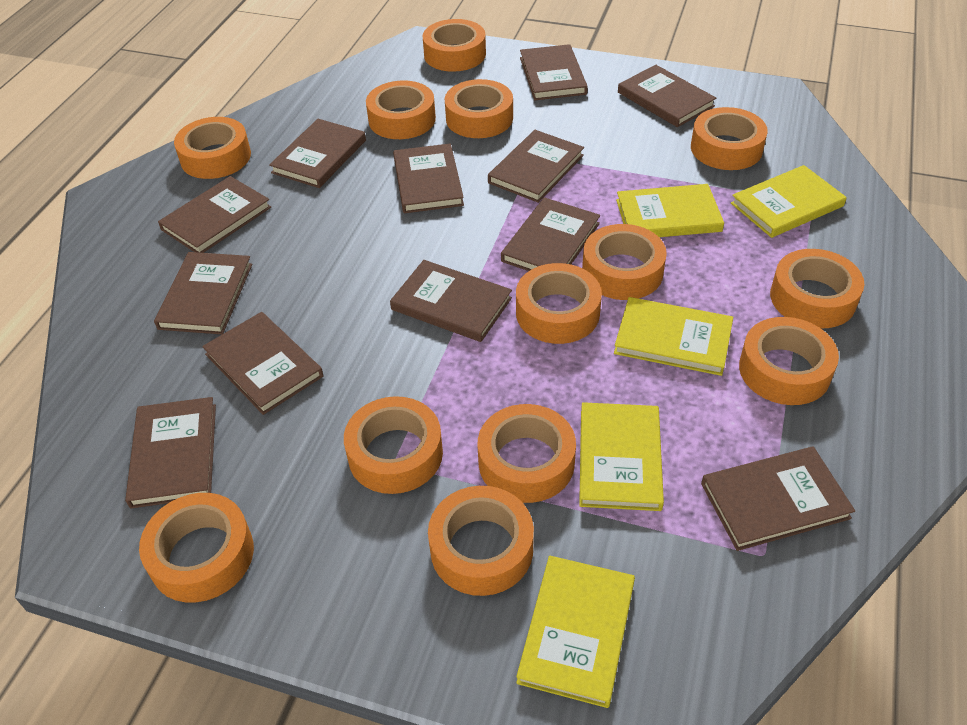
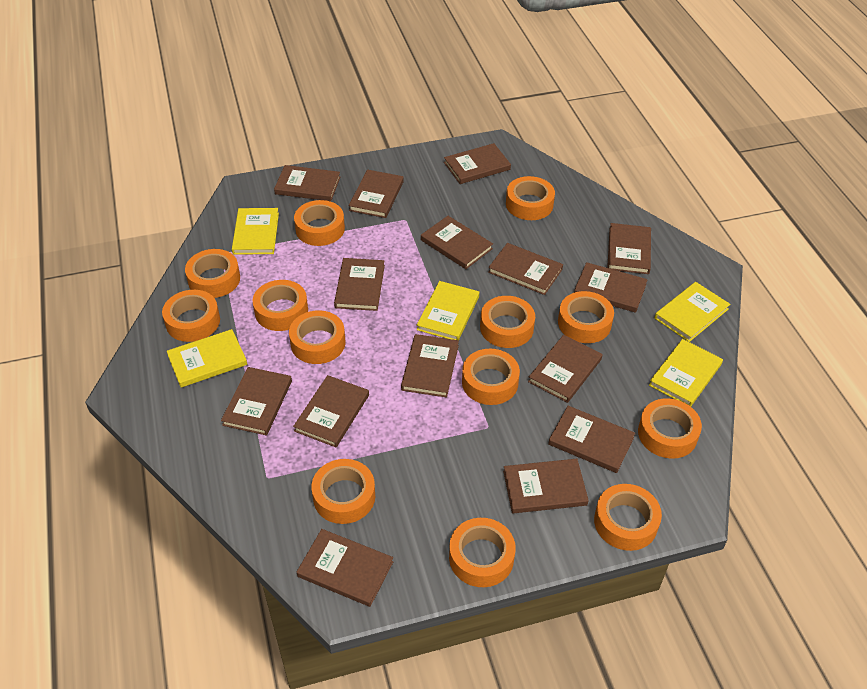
brown book: 12 -> 15

